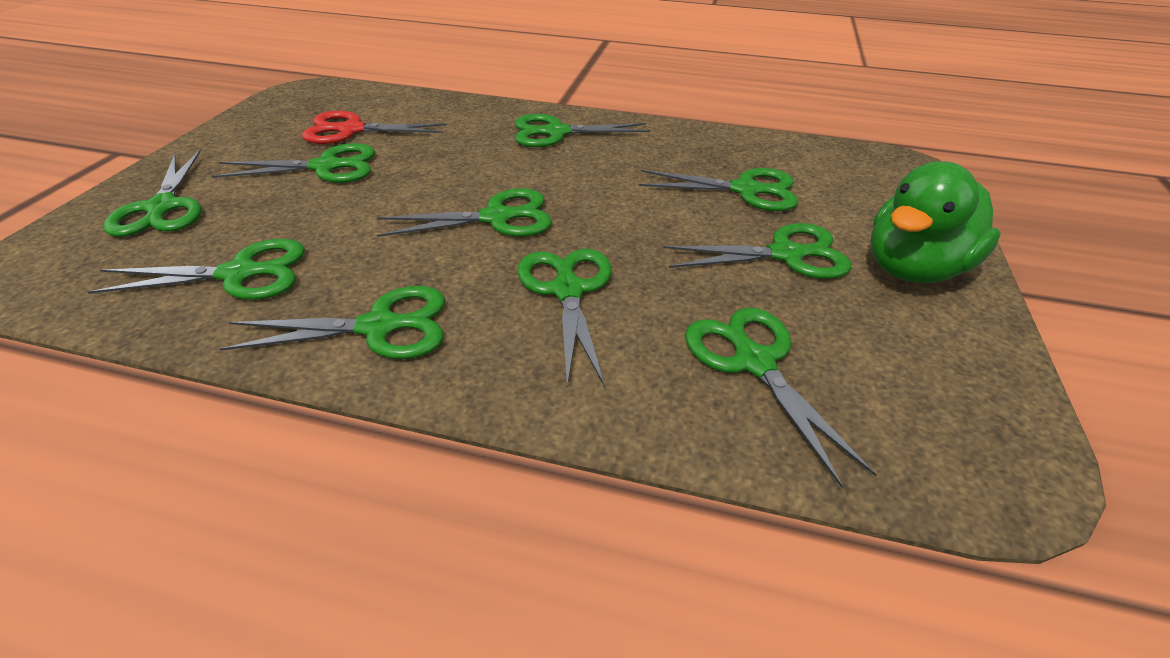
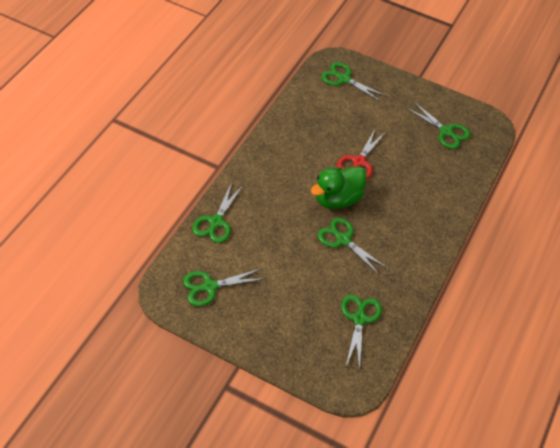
green scissors: 10 -> 6

